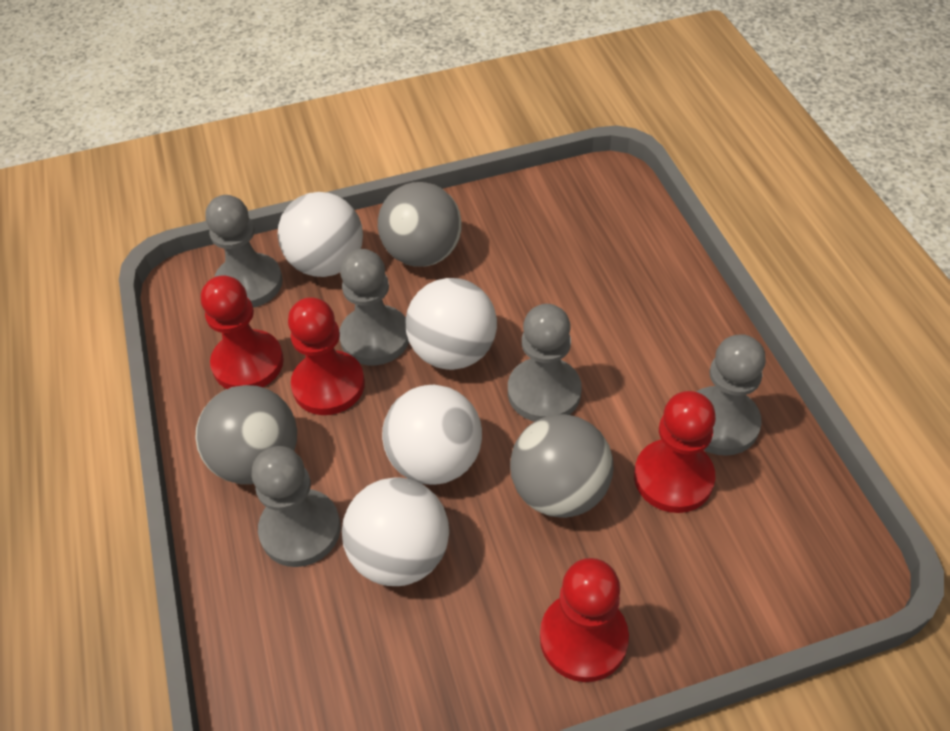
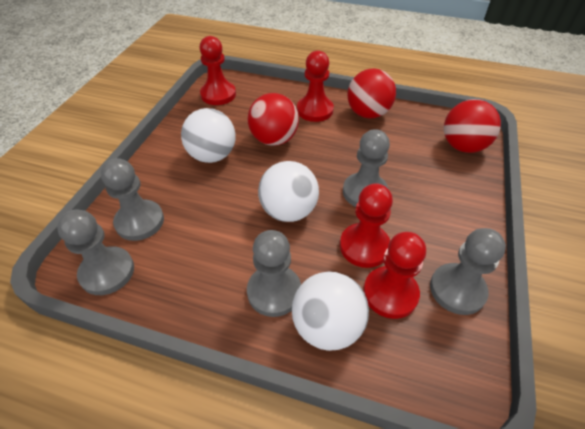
grey ball: 3 -> 0
red ball: 0 -> 3
white ball: 4 -> 3

